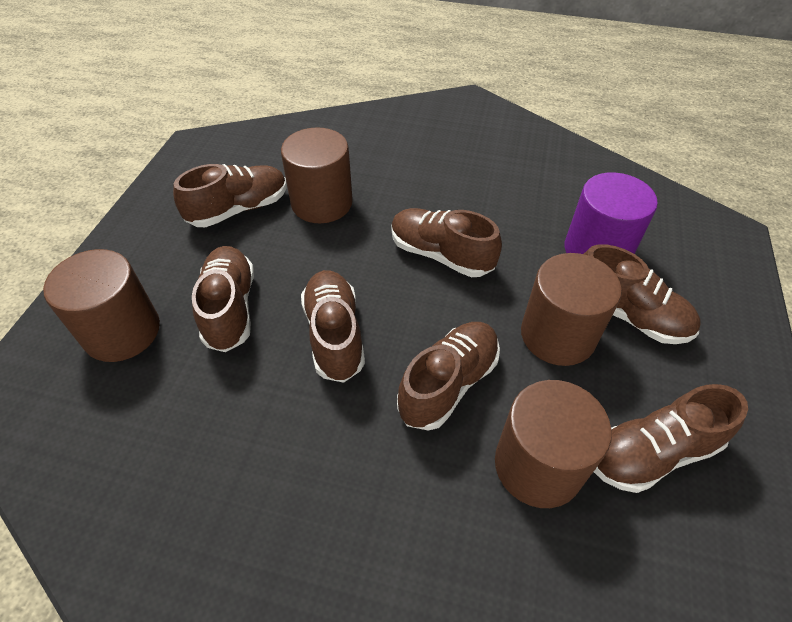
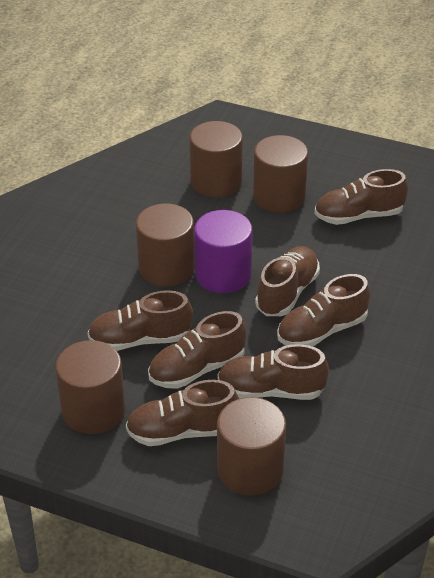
brown cylinder: 4 -> 5

